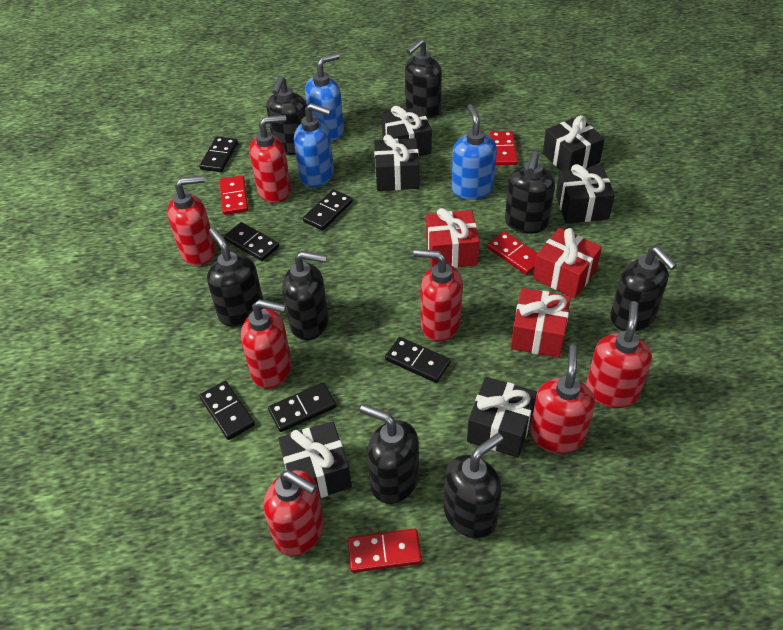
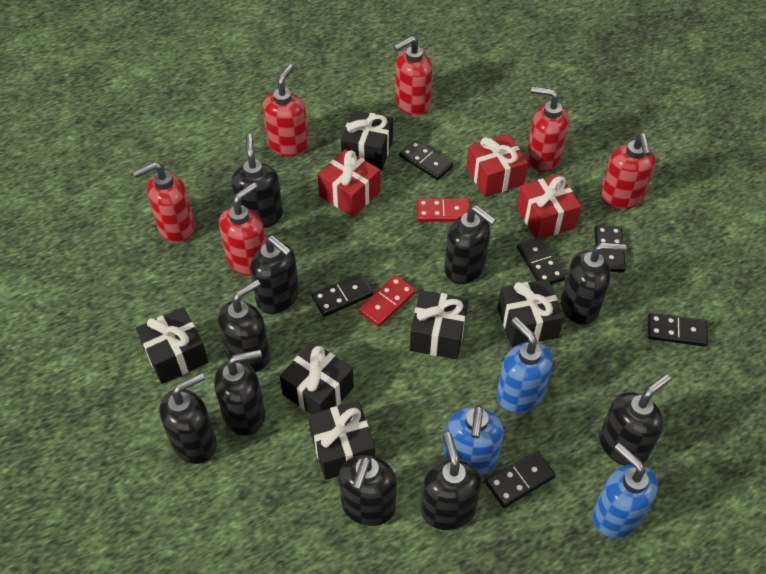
black soap dispenser: 8 -> 10
red domino: 4 -> 2
red soap dispenser: 7 -> 6

